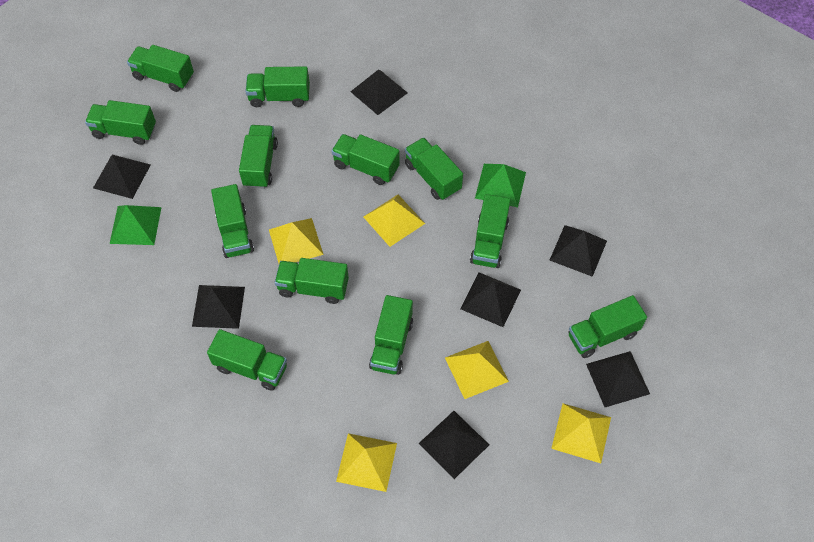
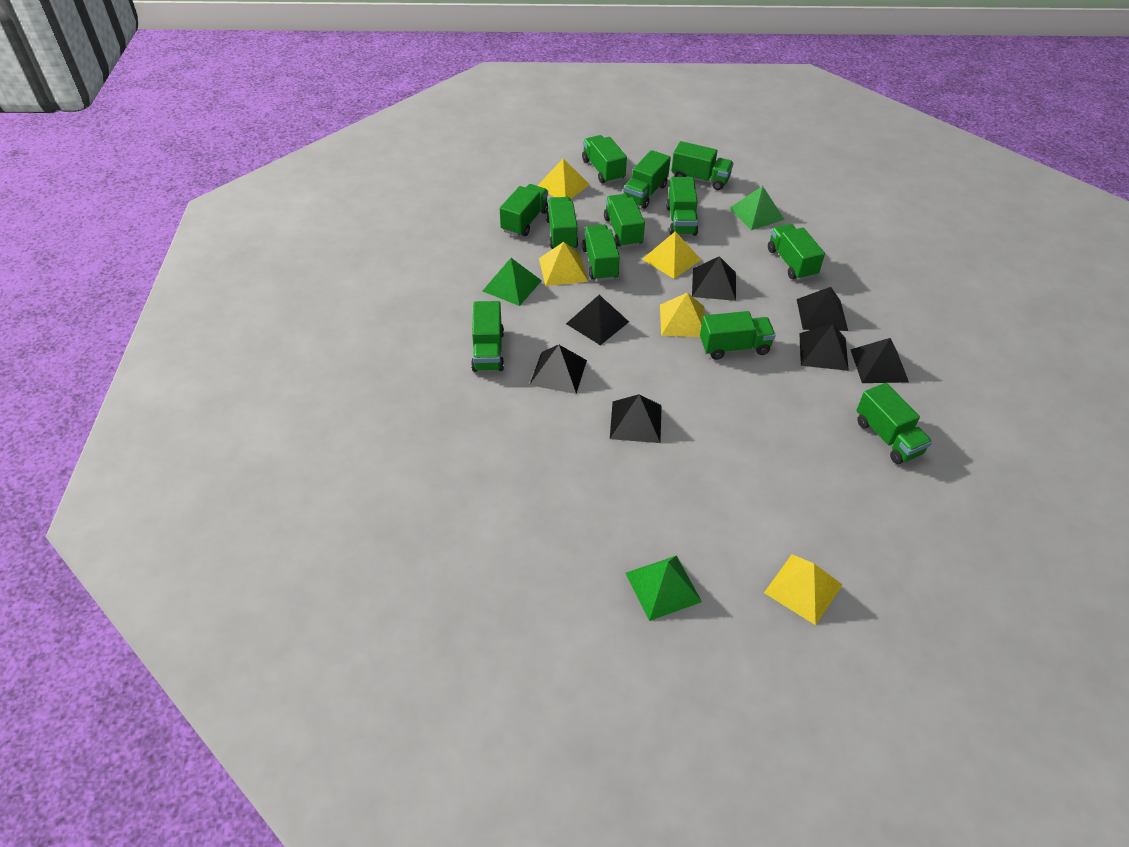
green pyramid: 2 -> 3

